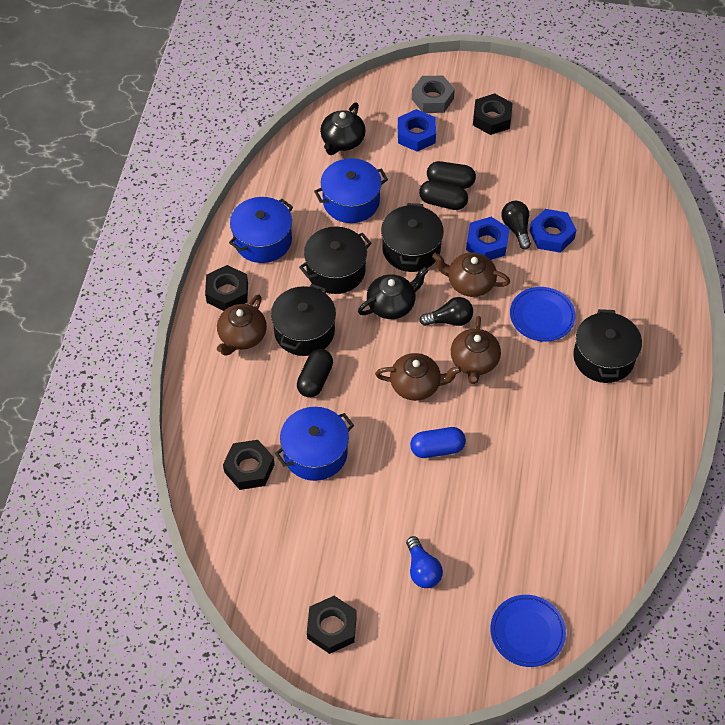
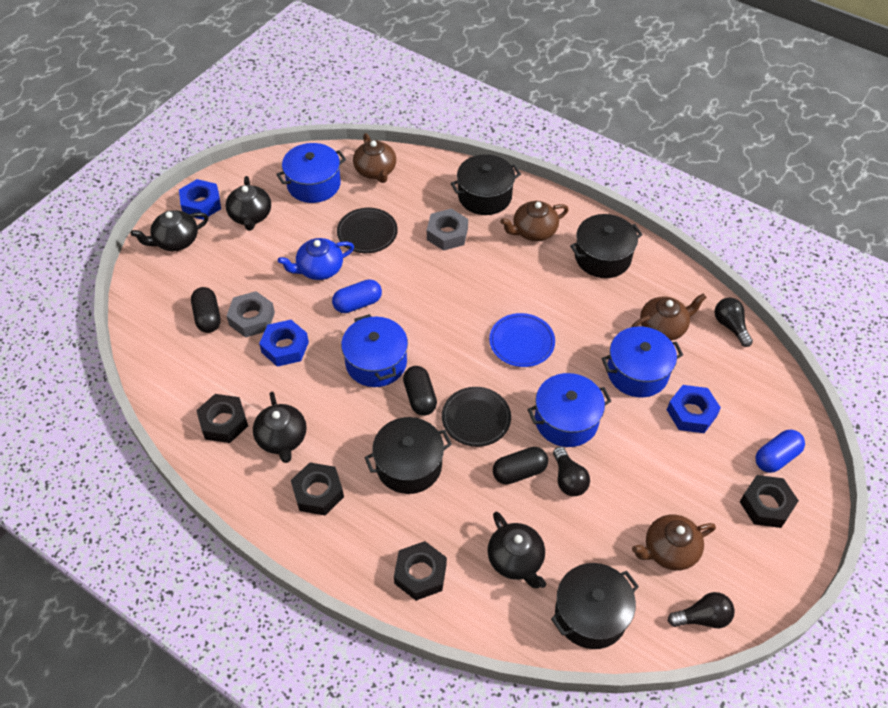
black light bulb: 2 -> 3
black plate: 0 -> 2
black teapot: 2 -> 4
blue capsule: 1 -> 2
blue light bulb: 1 -> 0
blue plate: 2 -> 1
blue pot: 3 -> 4
blue teapot: 0 -> 1
grey nut: 1 -> 2

